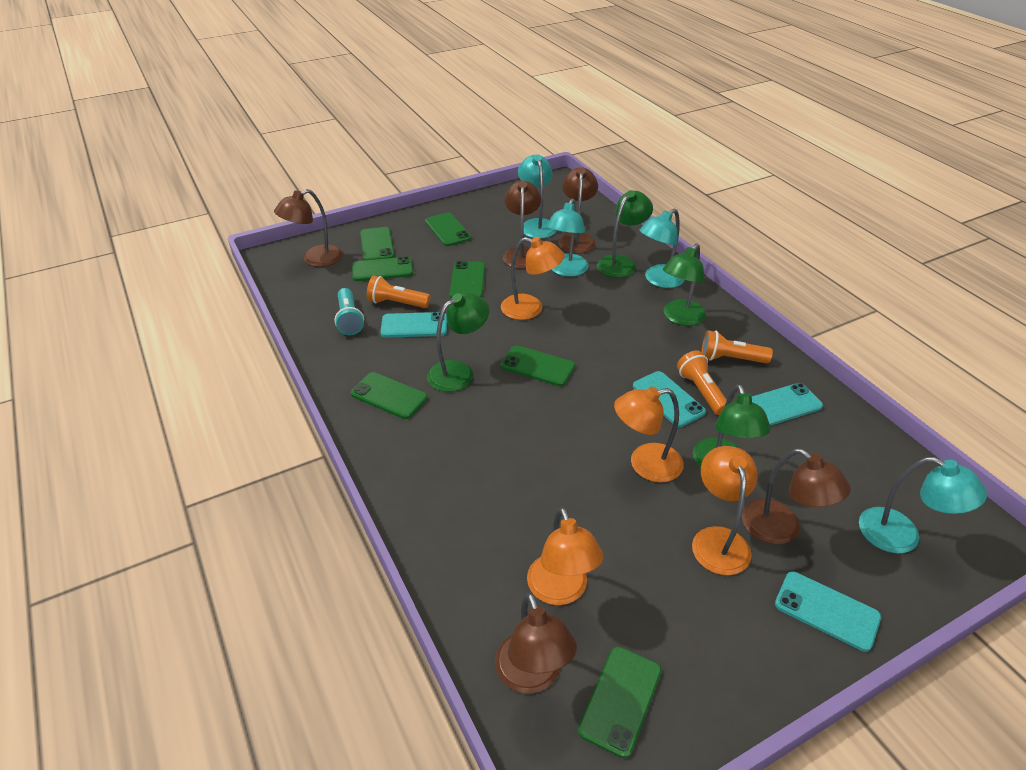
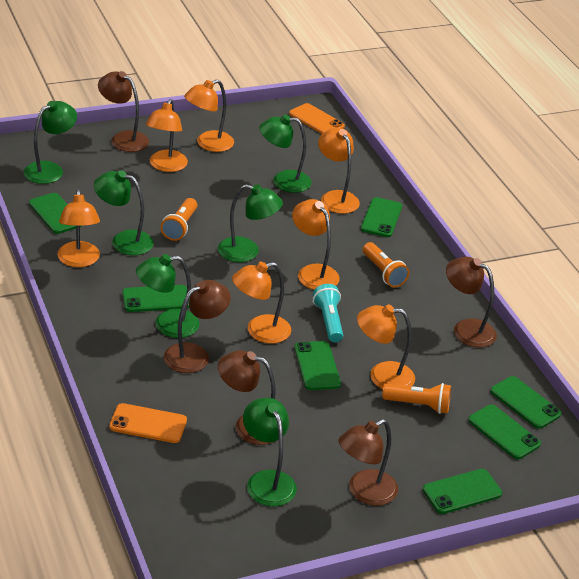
green lamp: 4 -> 6
orange lamp: 4 -> 7
orange phone: 0 -> 2
turquoise lamp: 4 -> 0
turquoise phone: 4 -> 0

